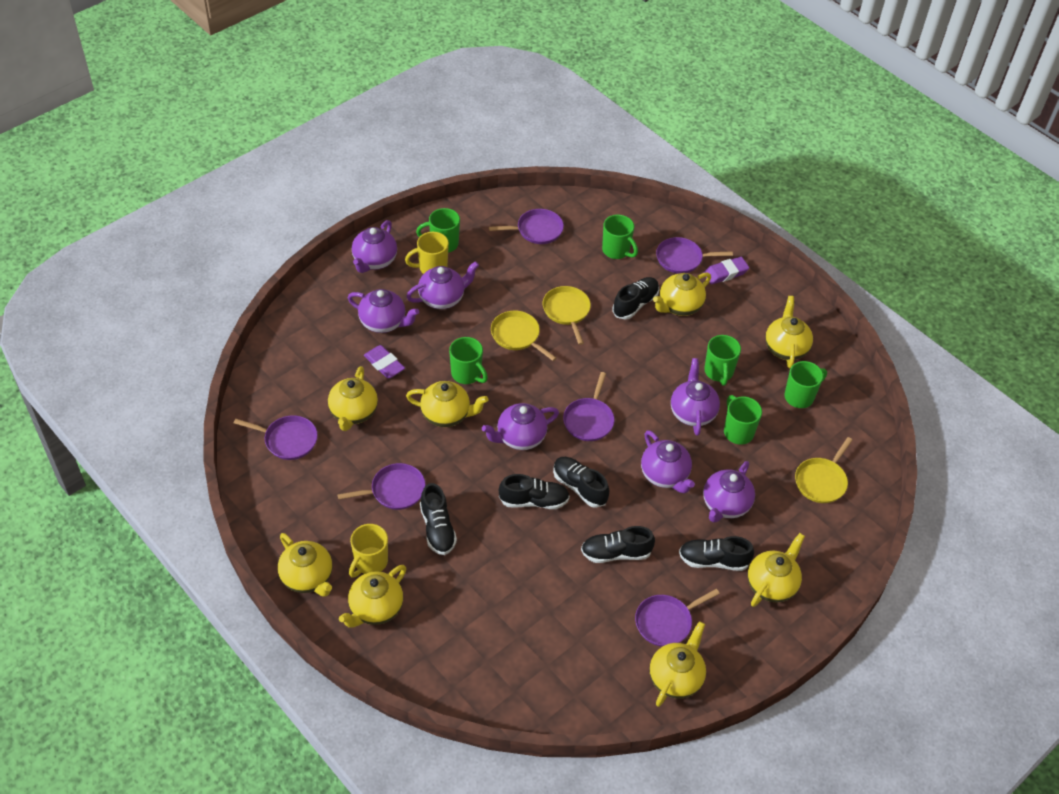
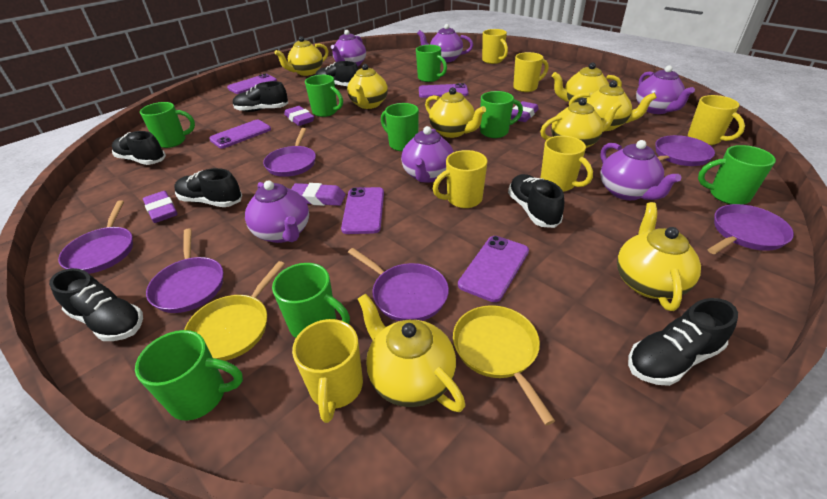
black shoe: 6 -> 7
green mug: 6 -> 8
purple eraser: 2 -> 4
purple phone: 0 -> 5
purple teapot: 7 -> 6
yellow mug: 2 -> 6
yellow pan: 3 -> 2

